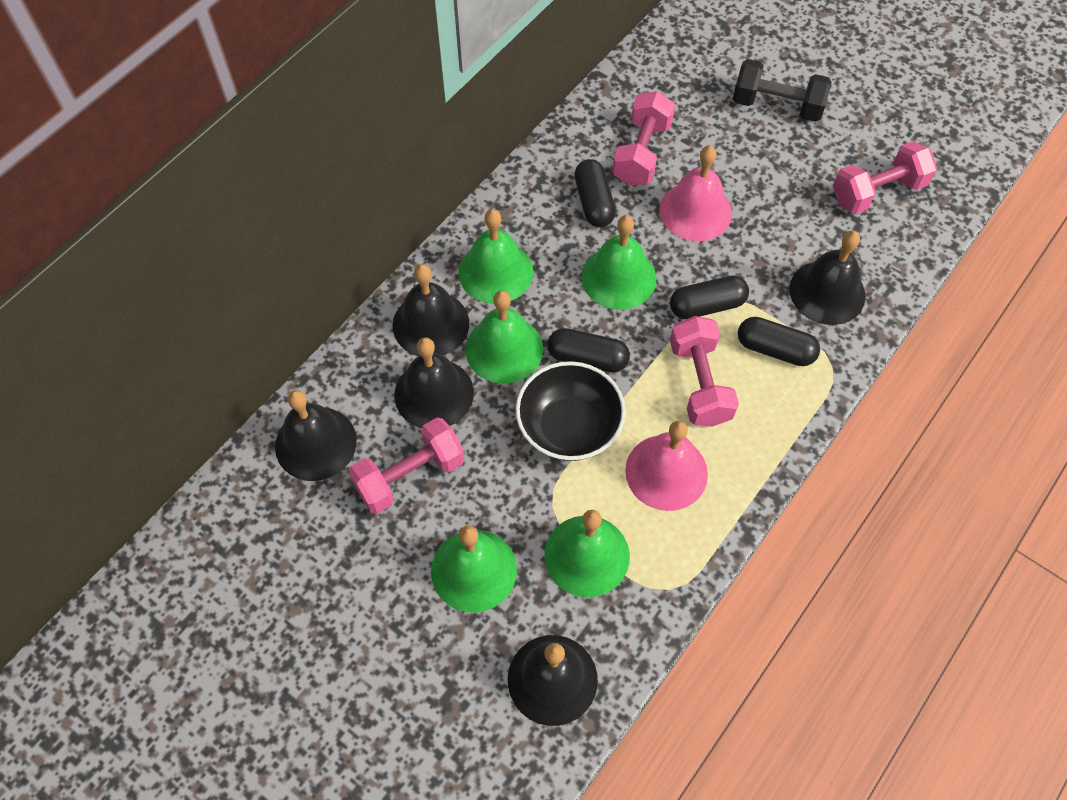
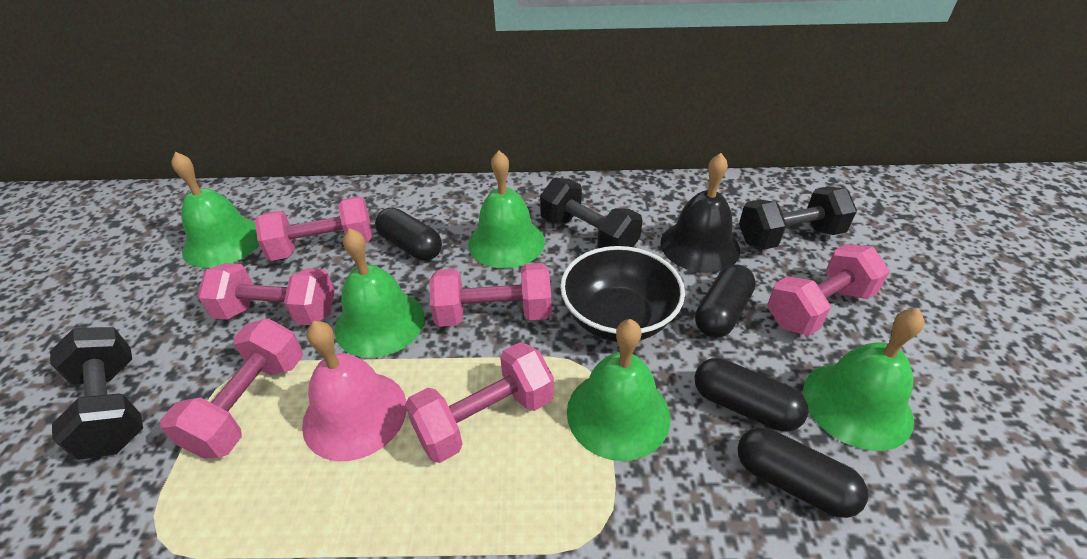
black bell: 5 -> 1
black dumbbell: 1 -> 3
pink bell: 2 -> 1
pink dumbbell: 4 -> 6

